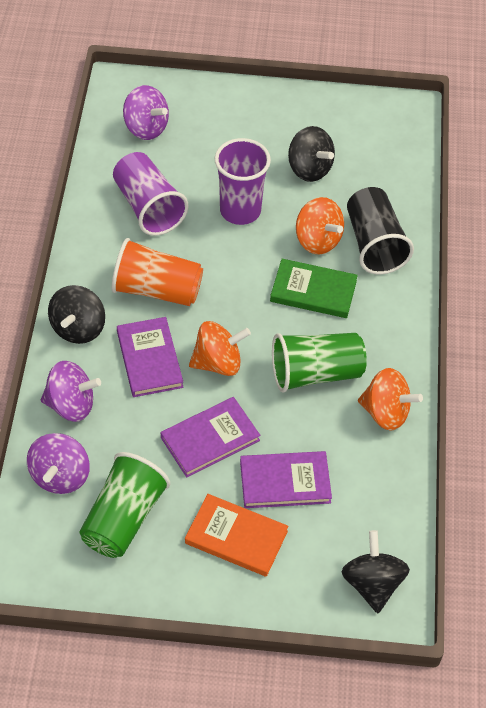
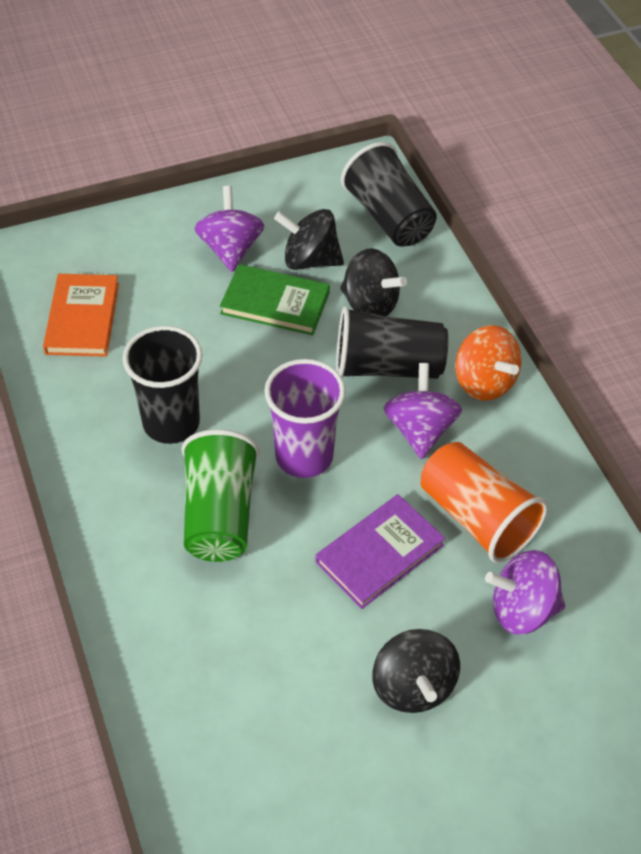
black cup: 1 -> 3
green cup: 2 -> 1
orange spinning top: 3 -> 1
purple book: 3 -> 1
purple cup: 2 -> 1

